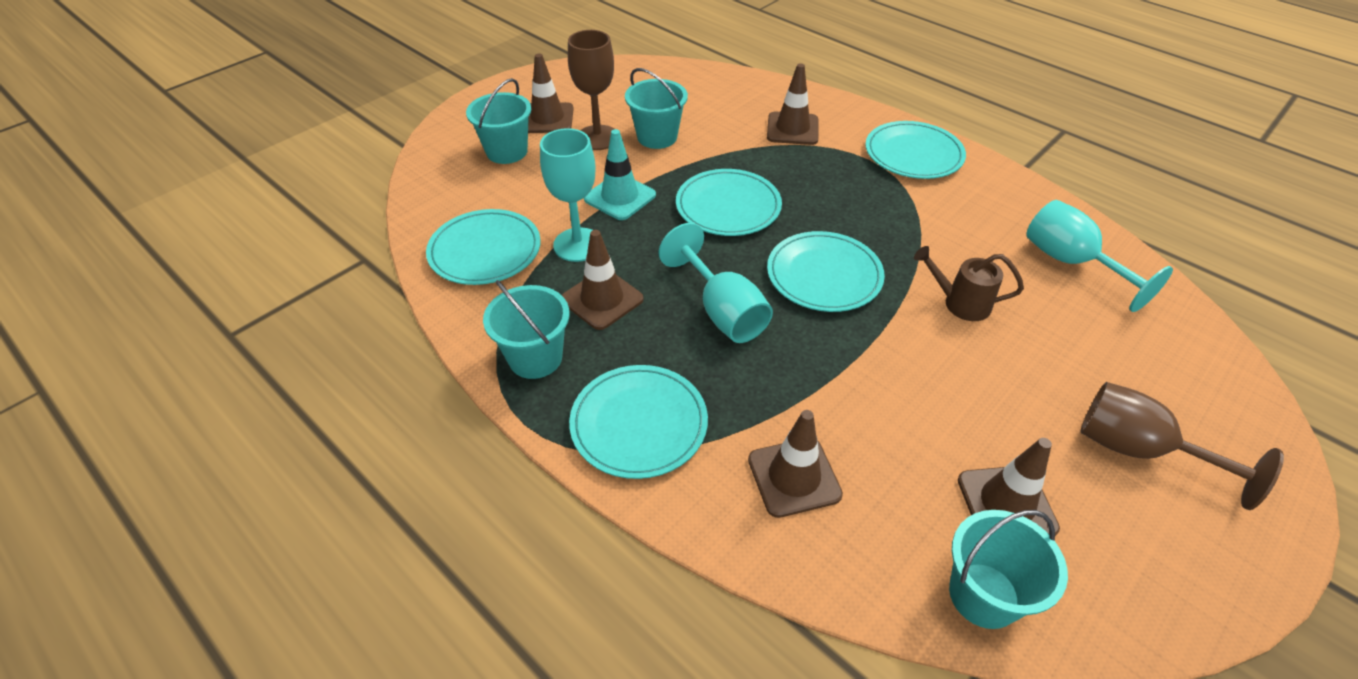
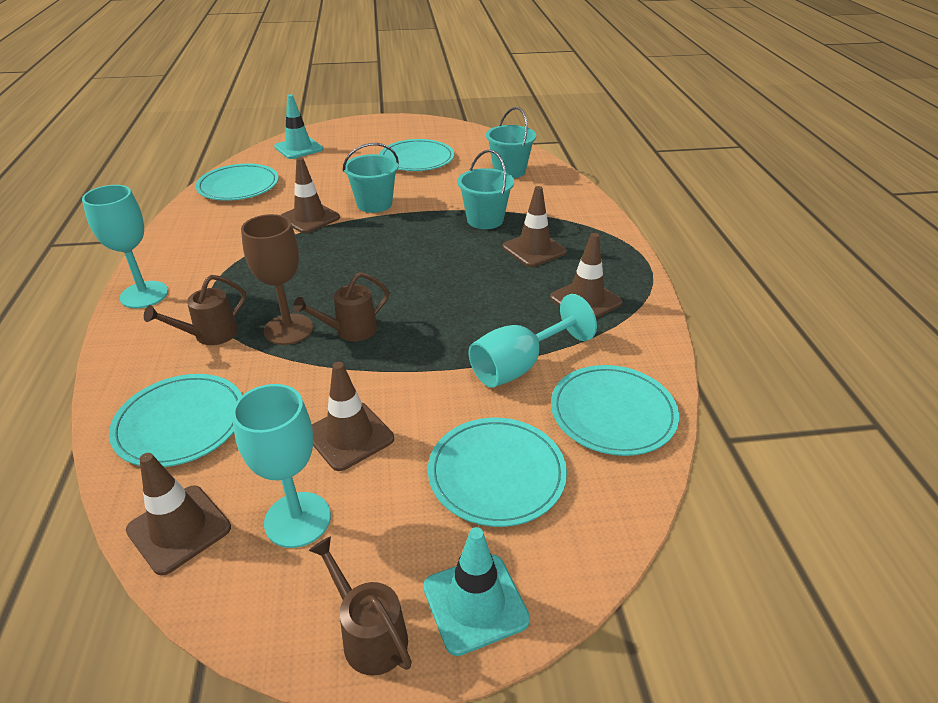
brown goblet: 2 -> 1
brown watering can: 1 -> 3
turquoise bucket: 4 -> 3
turquoise traffic cone: 1 -> 2

